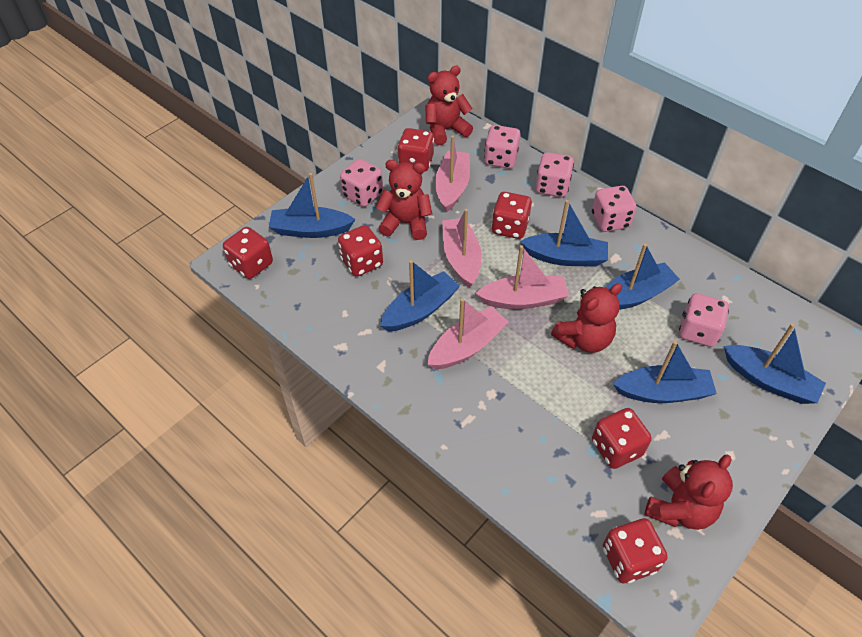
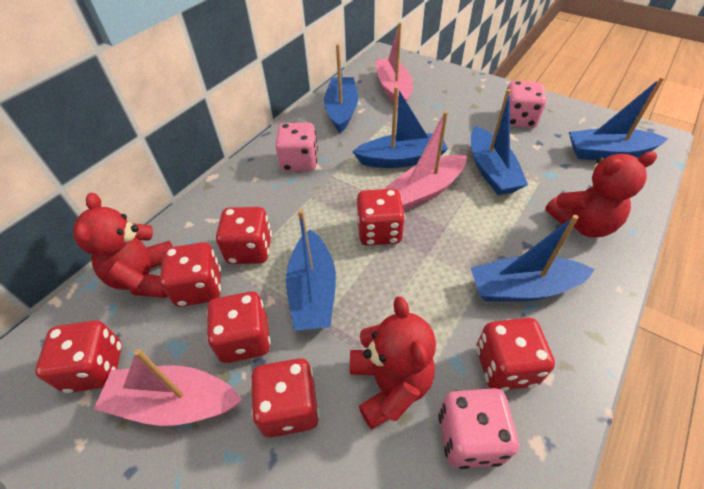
pink boat: 4 -> 3
pink dice: 5 -> 3
red dice: 6 -> 7
red teddy bear: 4 -> 3

